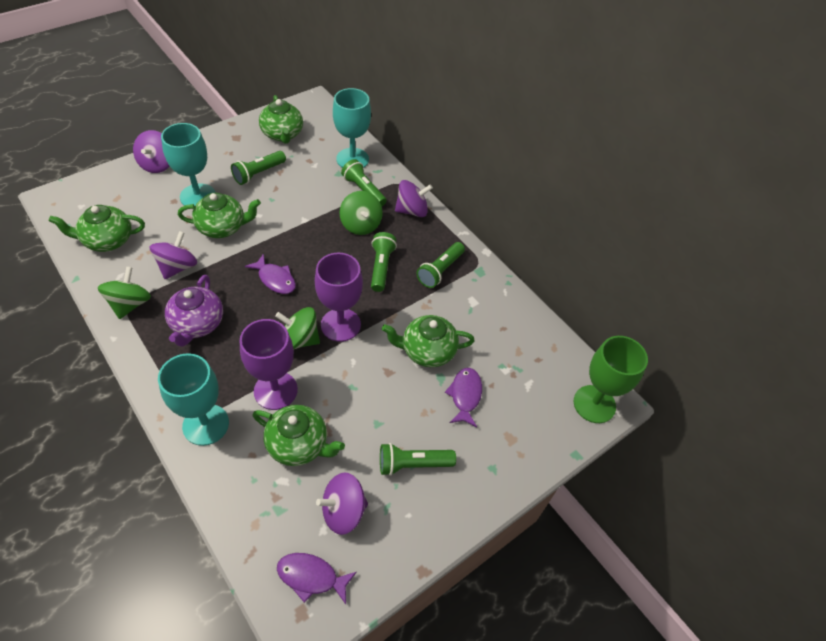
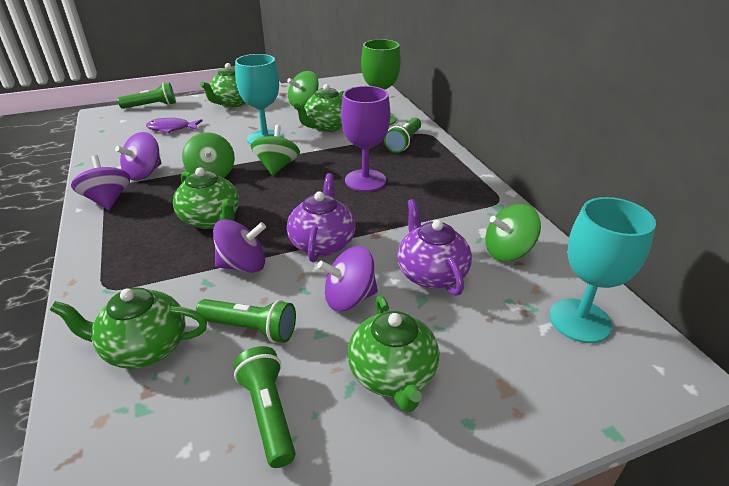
green flashlight: 5 -> 4
green spinning top: 3 -> 4
purple fish: 3 -> 1
purple goblet: 2 -> 1
purple teapot: 1 -> 2
turquoise goblet: 3 -> 2

